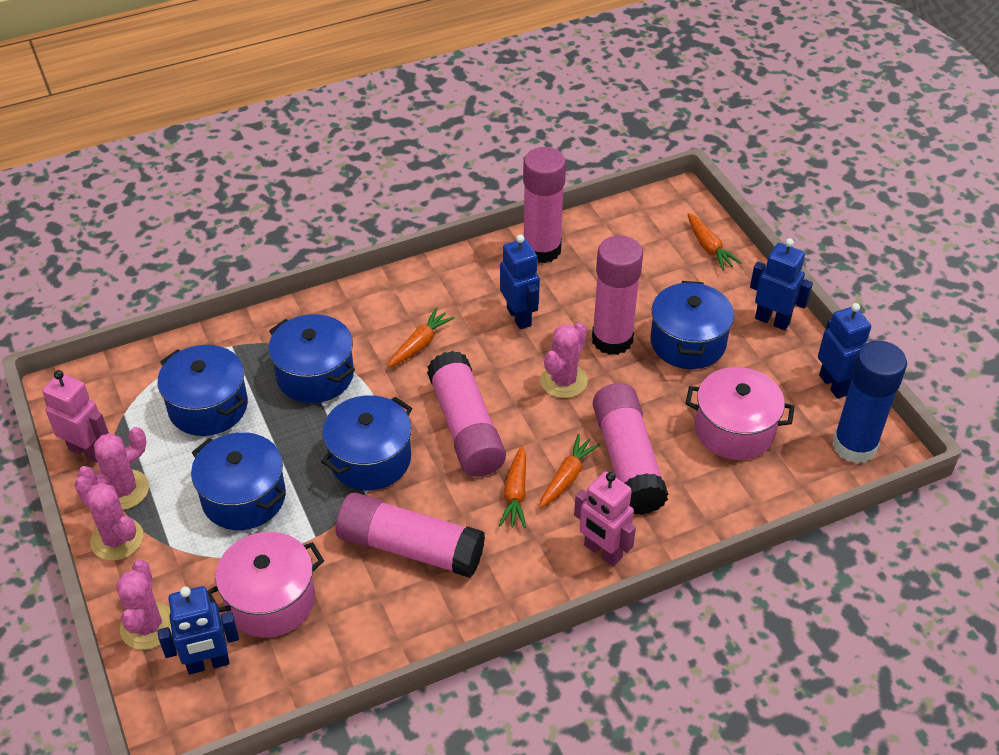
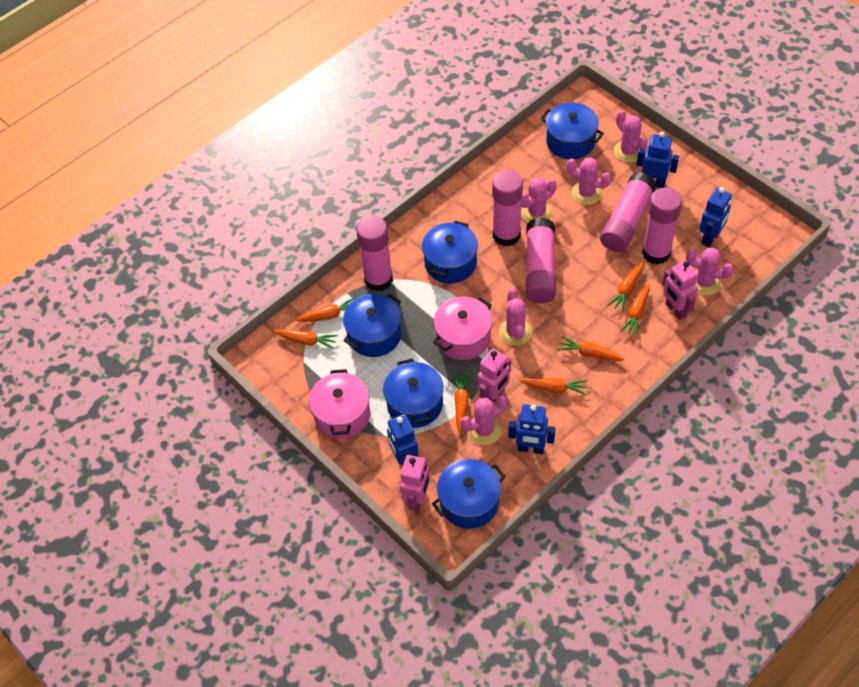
blue glue stick: 1 -> 0
orange carrot: 4 -> 7
pink cactus: 4 -> 6
pink robot: 2 -> 3

